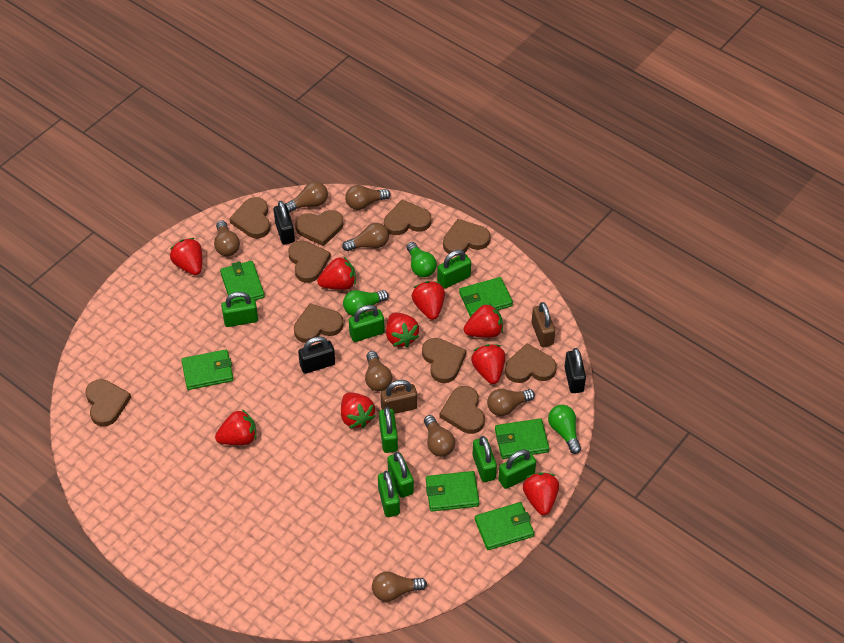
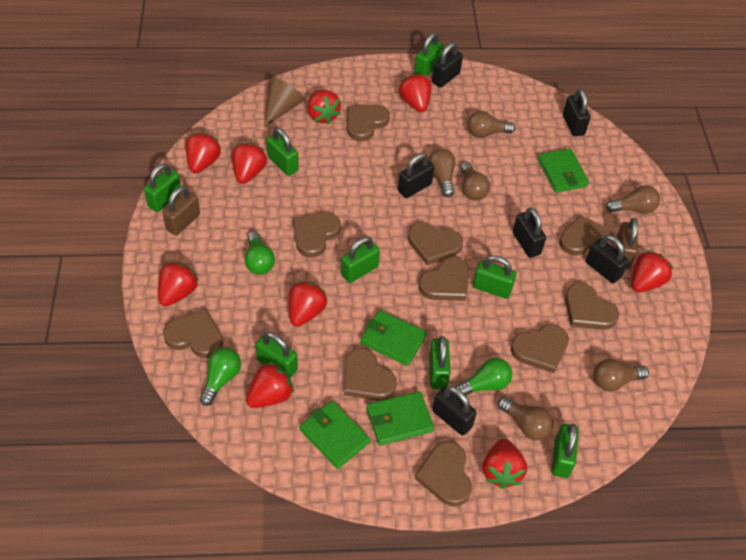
black padlock: 3 -> 6
brown cone: 0 -> 1
brown light bulb: 8 -> 6
green wallet: 6 -> 4

